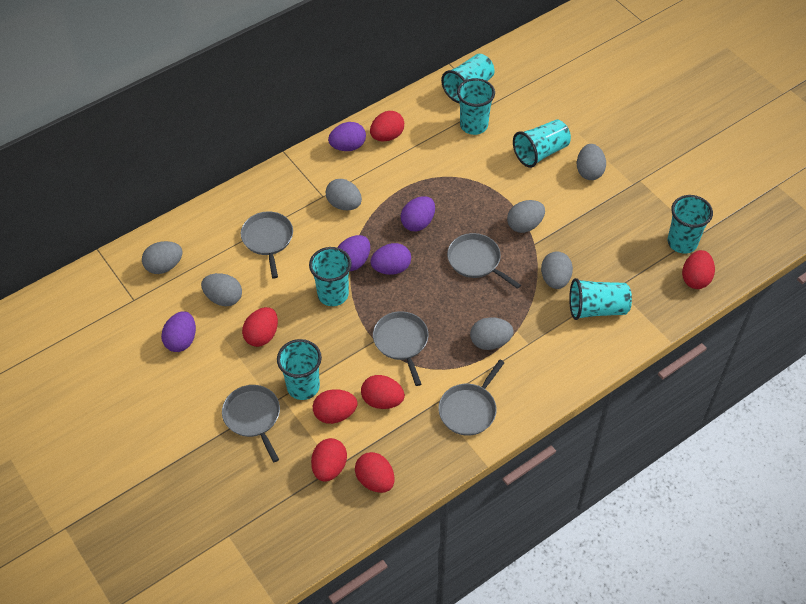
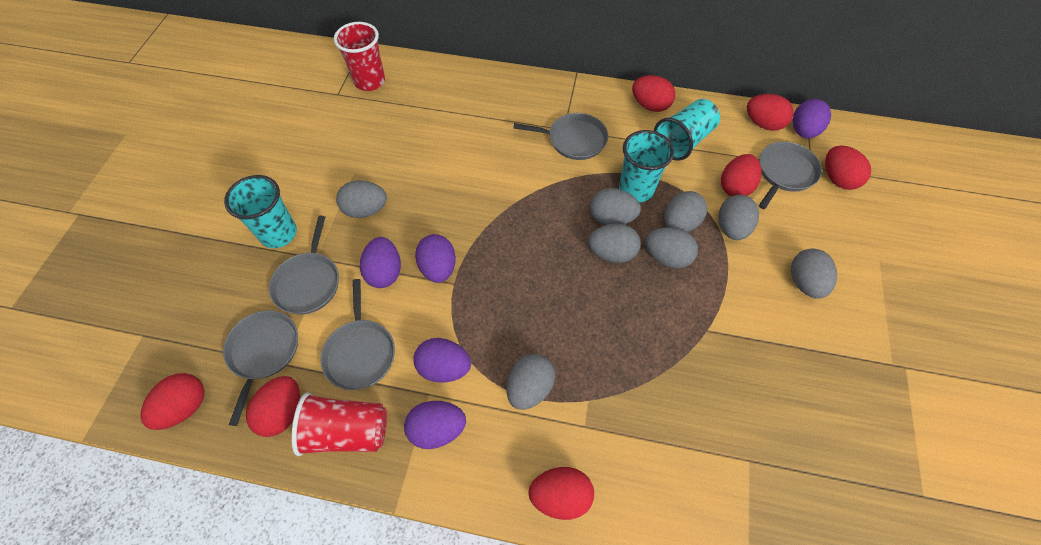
grey egg: 7 -> 8
red cup: 0 -> 2
turquoise cup: 7 -> 3

